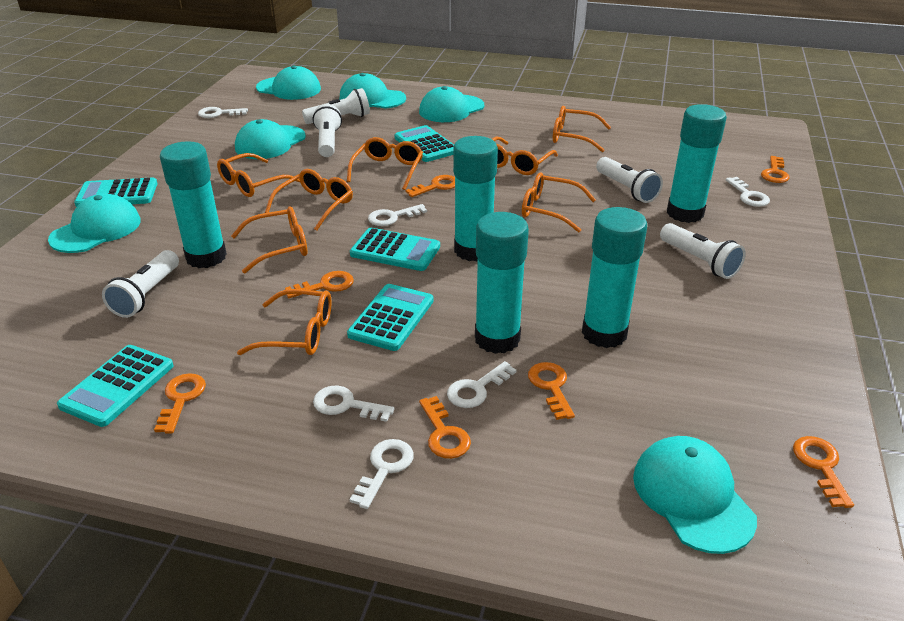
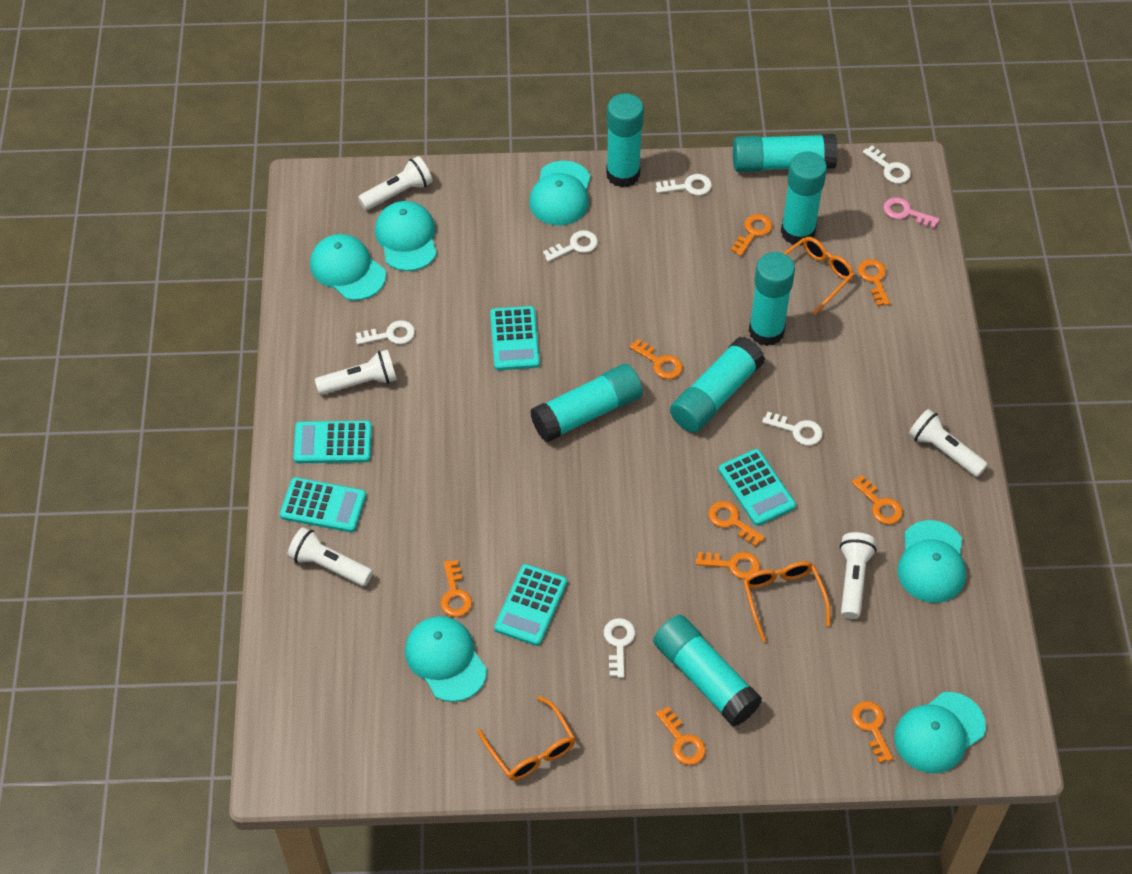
orange glasses: 8 -> 3
orange key: 7 -> 9
pink key: 0 -> 1
turquoise glue stick: 5 -> 7

